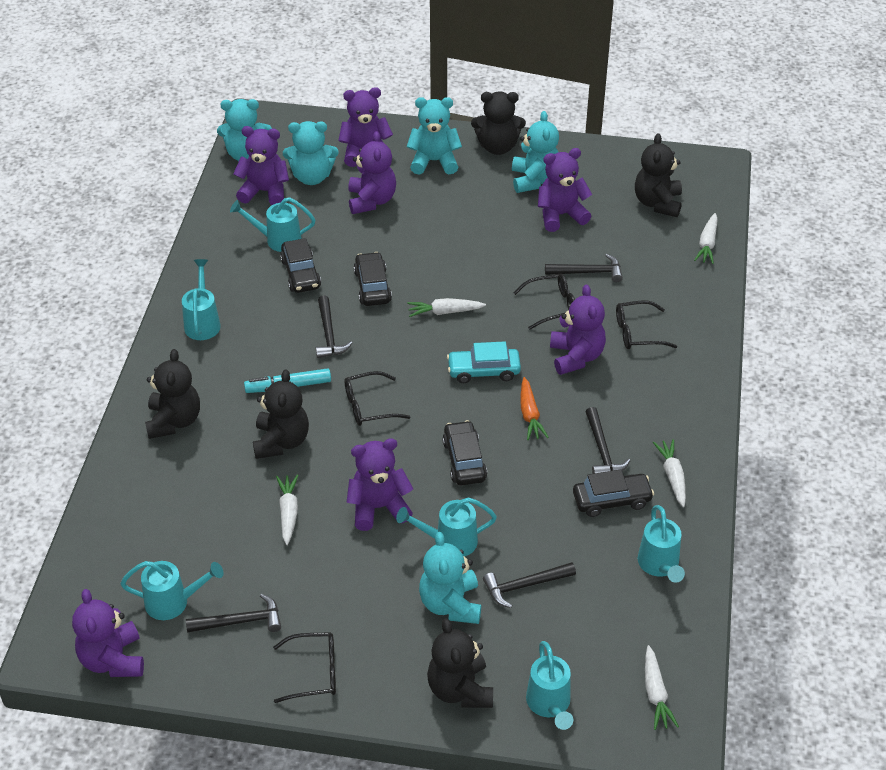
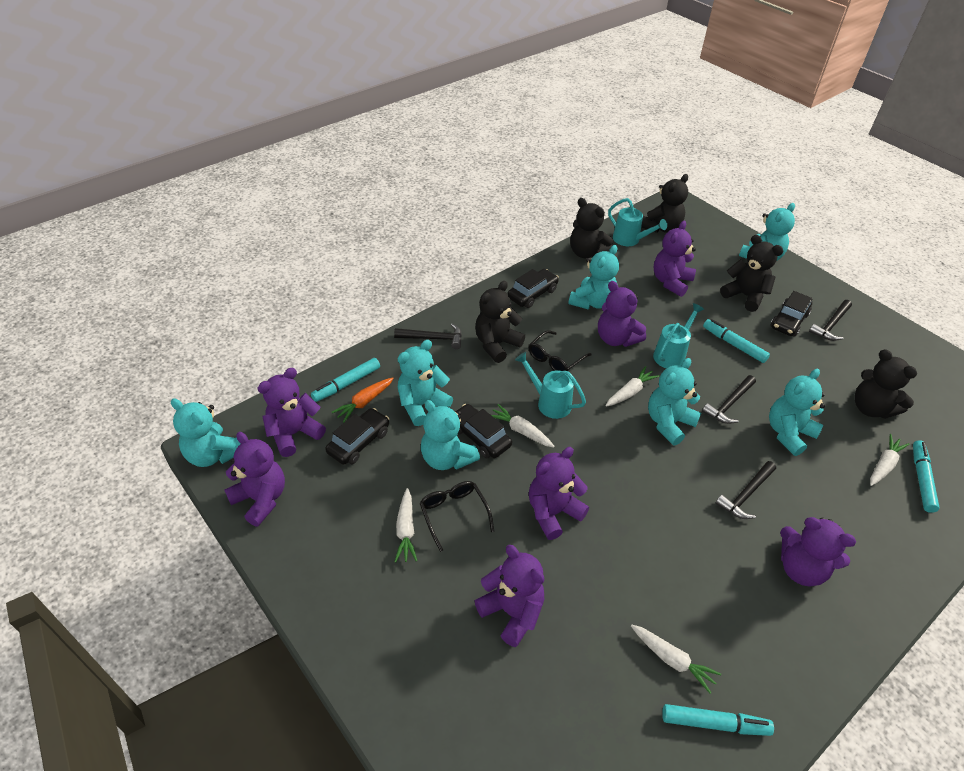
black glasses: 4 -> 2
black hammer: 5 -> 4
turquoise car: 1 -> 0
turquoise marker: 1 -> 4
turquoise teddy bear: 5 -> 7
turquoise watering can: 6 -> 3

